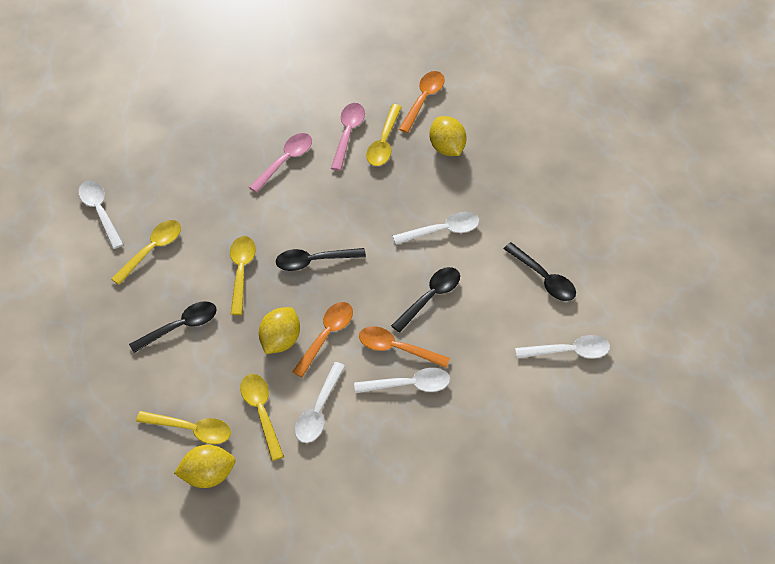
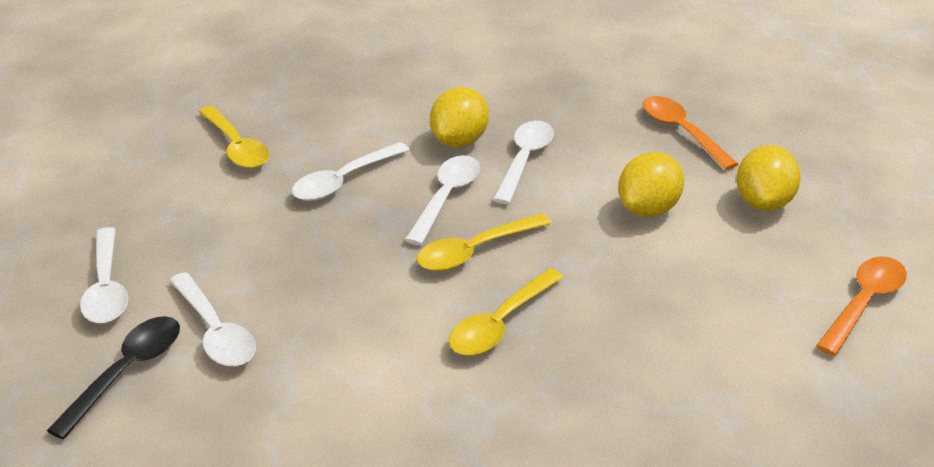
black spoon: 4 -> 1
orange spoon: 3 -> 2
pink spoon: 2 -> 0
yellow spoon: 5 -> 3

